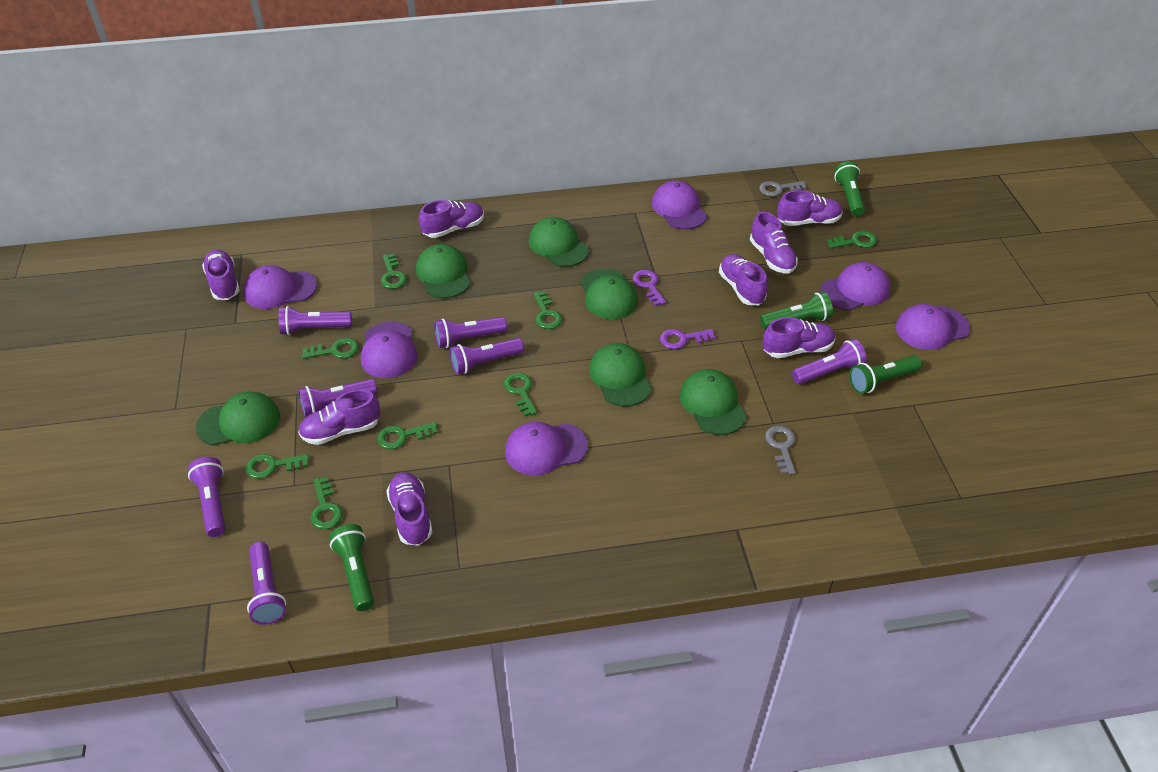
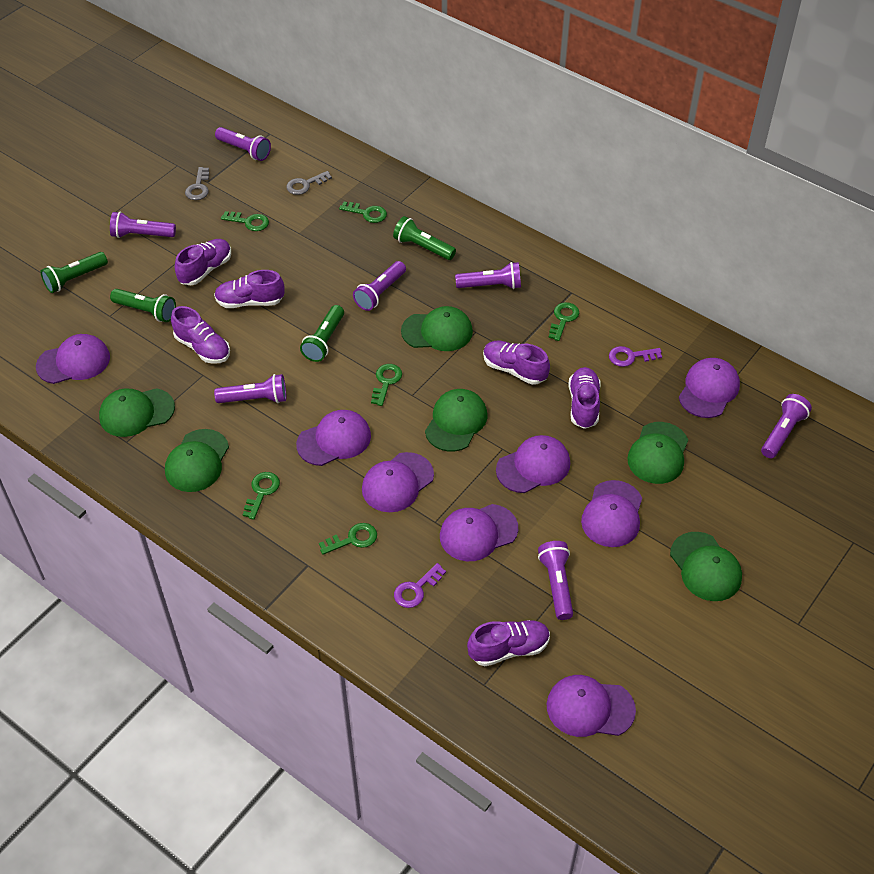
green key: 8 -> 6
purple cap: 6 -> 8
purple shoe: 8 -> 6

